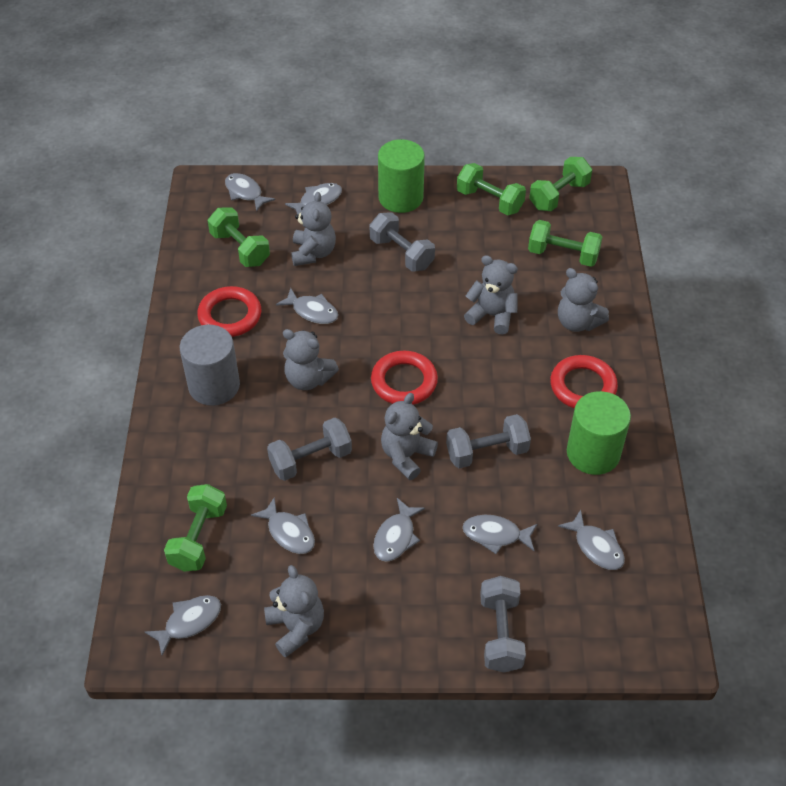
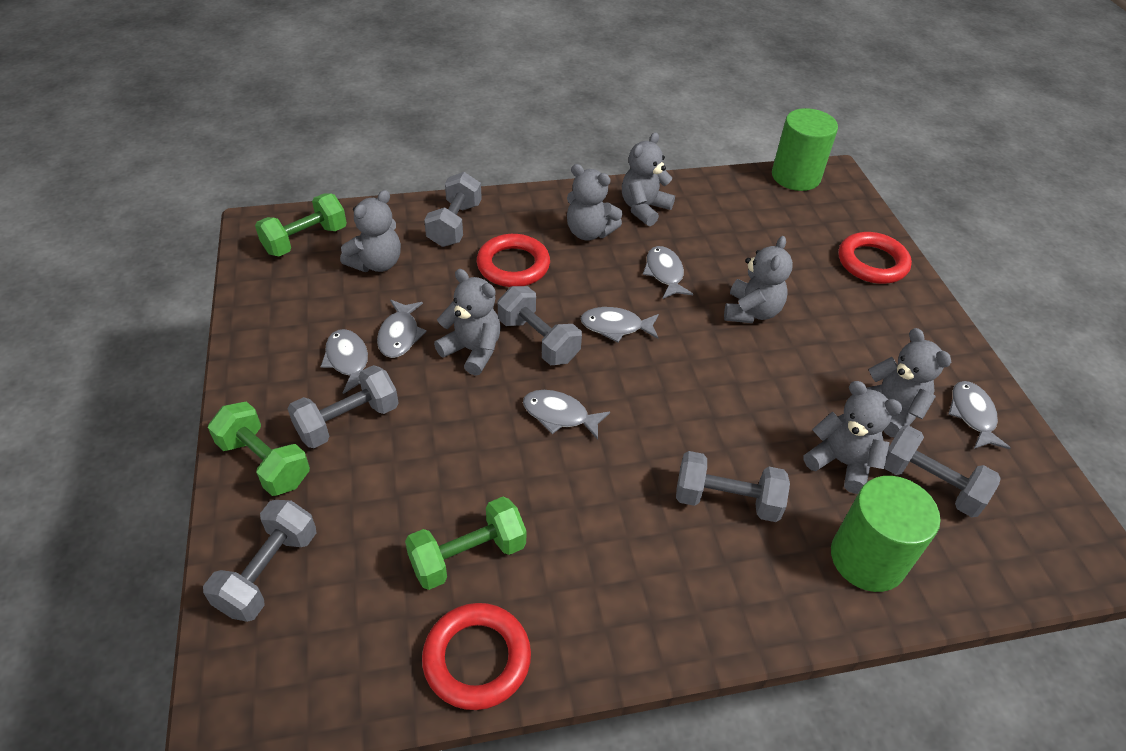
green dumbbell: 5 -> 3
grey cylinder: 1 -> 0
grey dumbbell: 4 -> 6
grey fish: 8 -> 6
grey teddy bear: 6 -> 7

